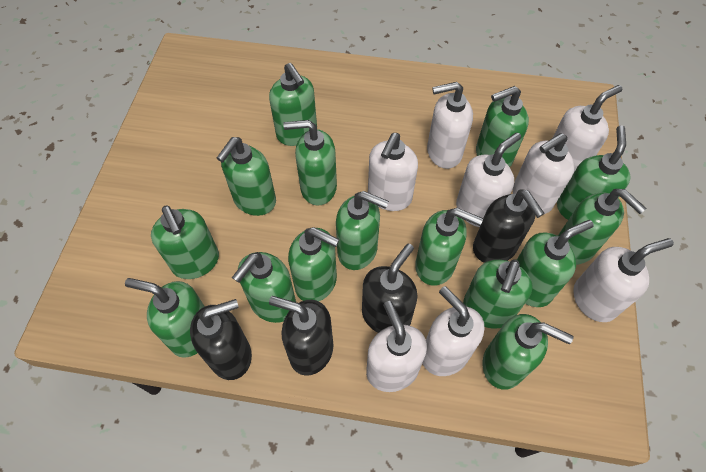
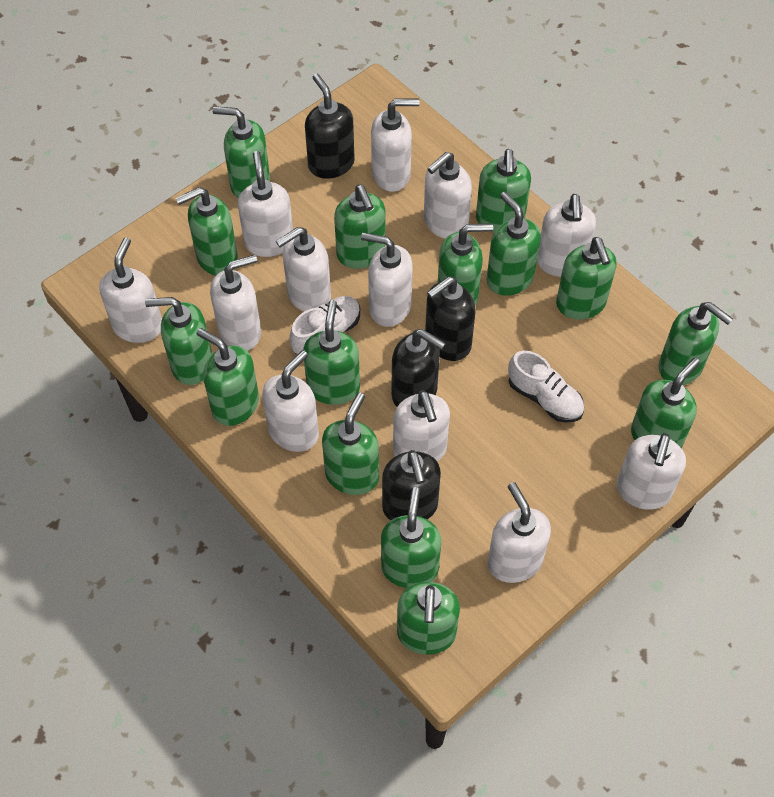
white shoe: 0 -> 2
white soap dispenser: 8 -> 12

